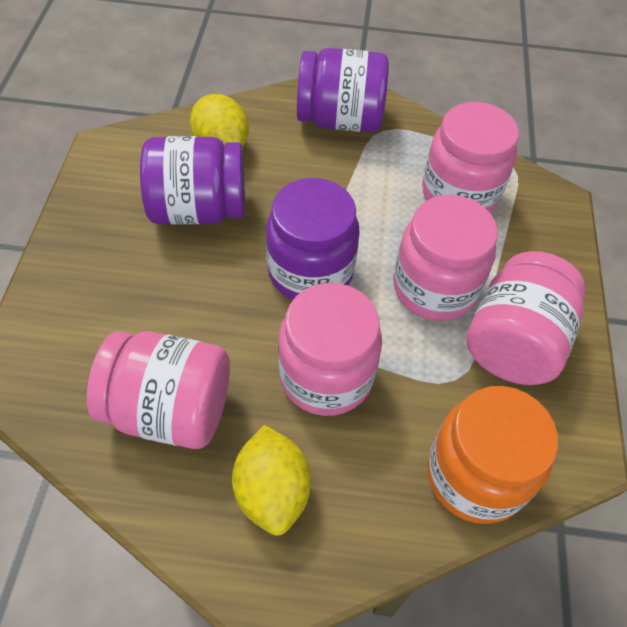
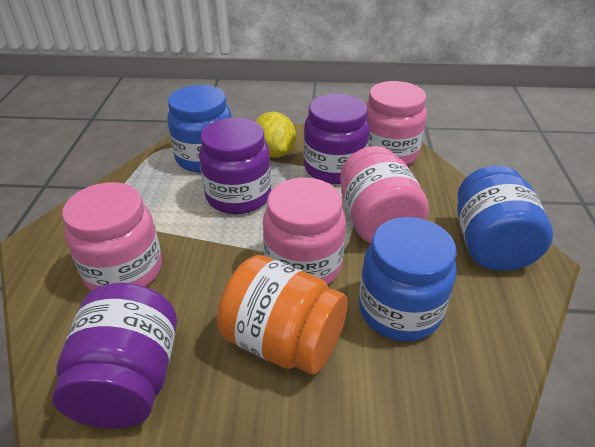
blue jar: 0 -> 3
pink jar: 5 -> 4
yellow lemon: 2 -> 1

